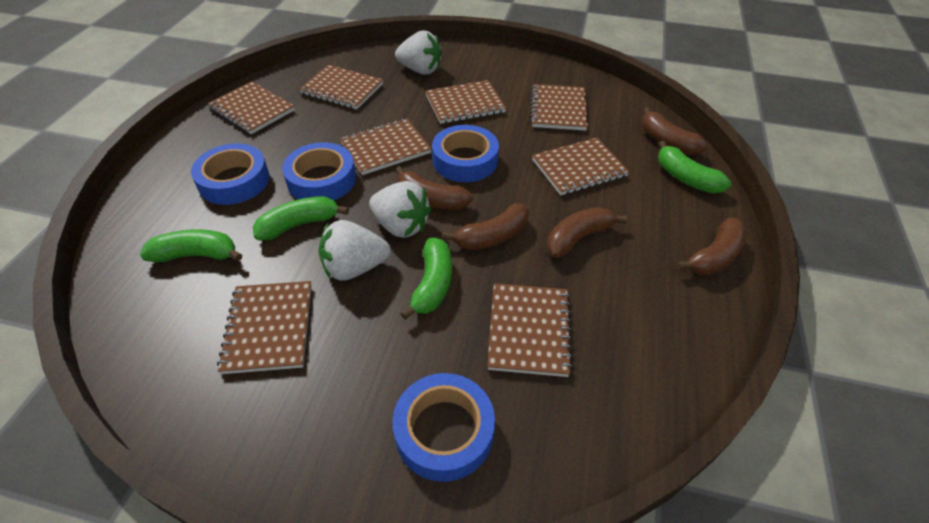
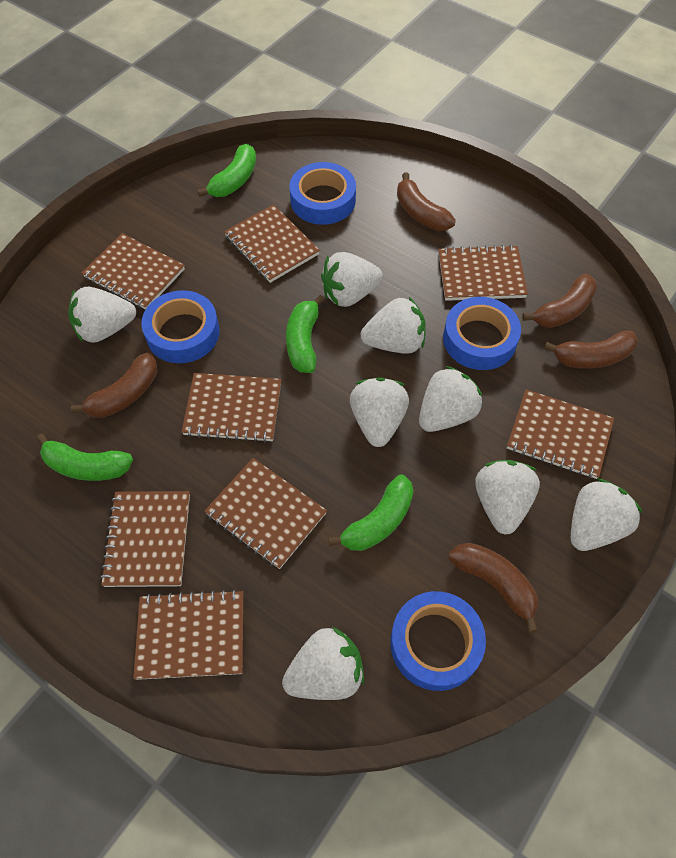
white strawberry: 3 -> 8

